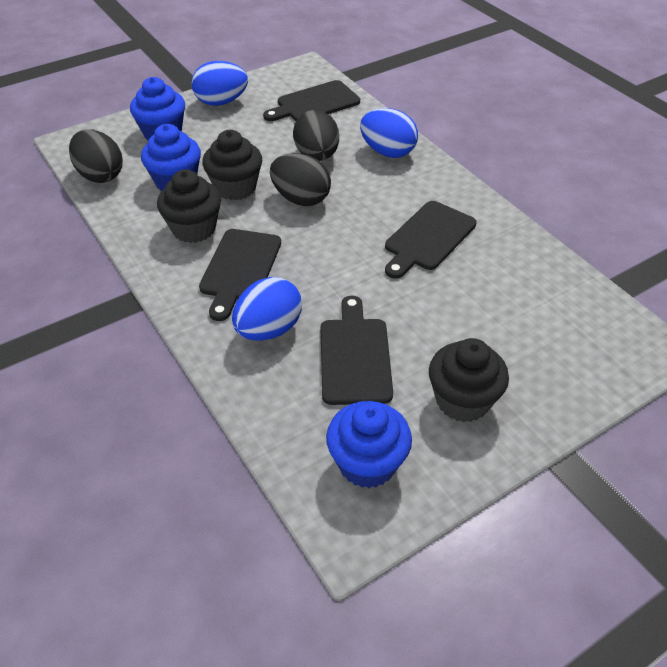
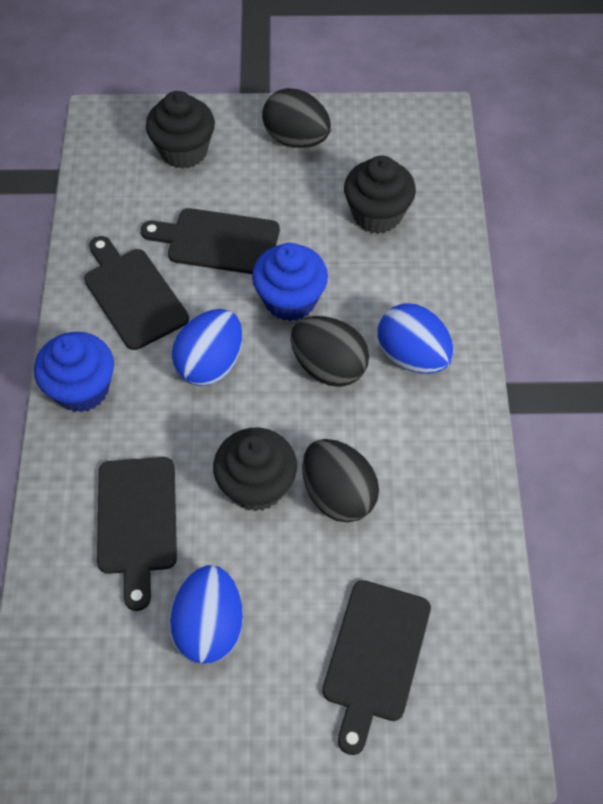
blue cupcake: 3 -> 2

